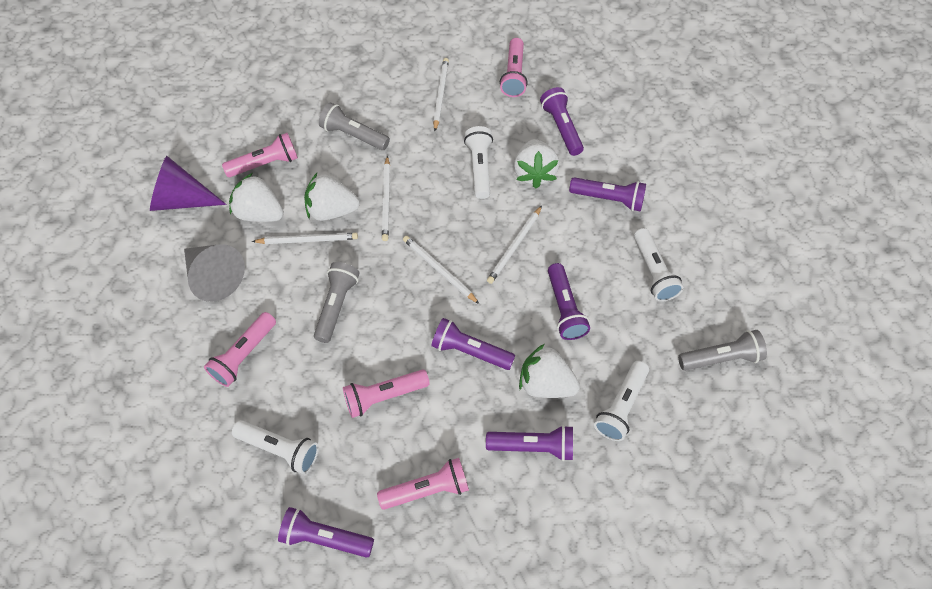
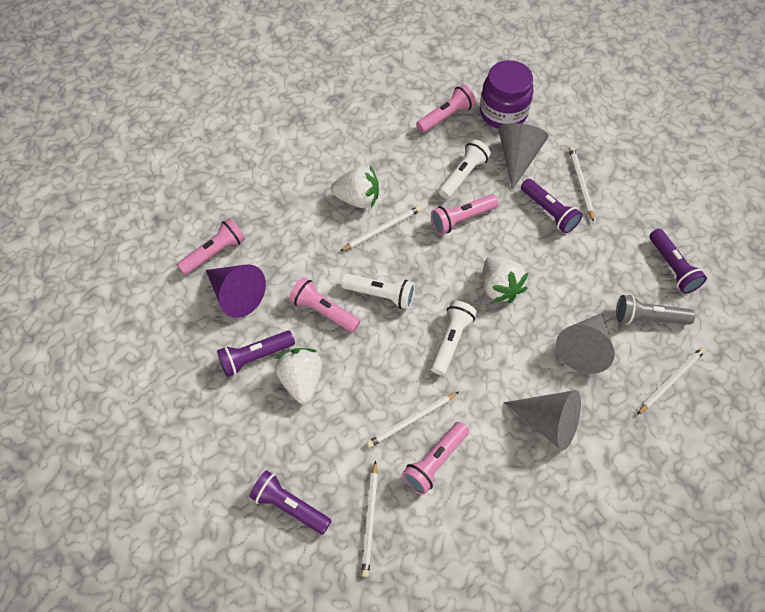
grey cone: 1 -> 3
grey flashlight: 3 -> 1
purple flashlight: 6 -> 4
purple jar: 0 -> 1
white flashlight: 4 -> 3
white strawberry: 4 -> 3

